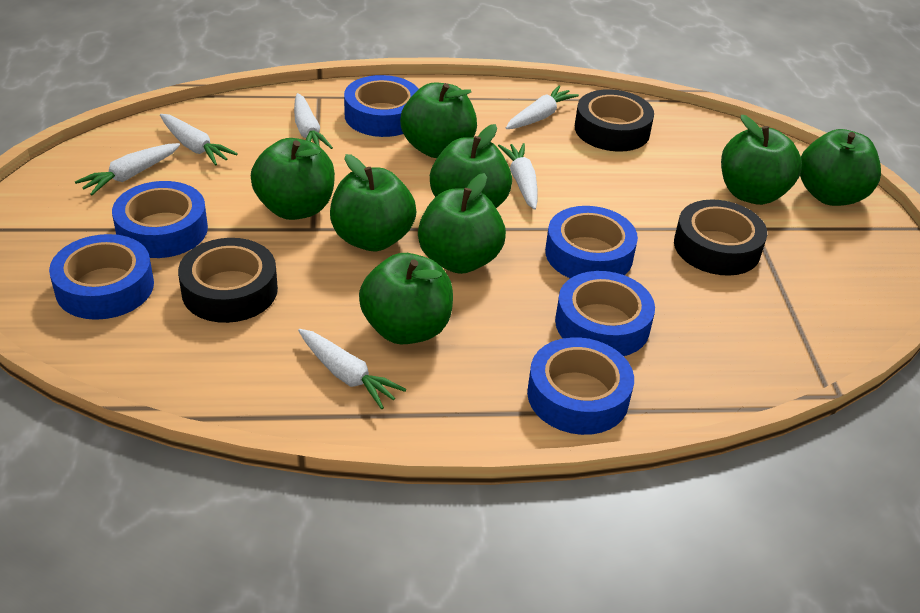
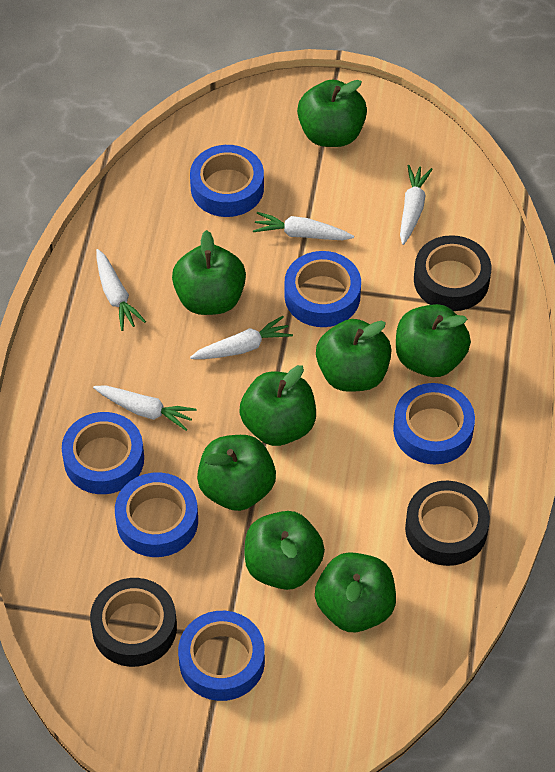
white carrot: 6 -> 5

